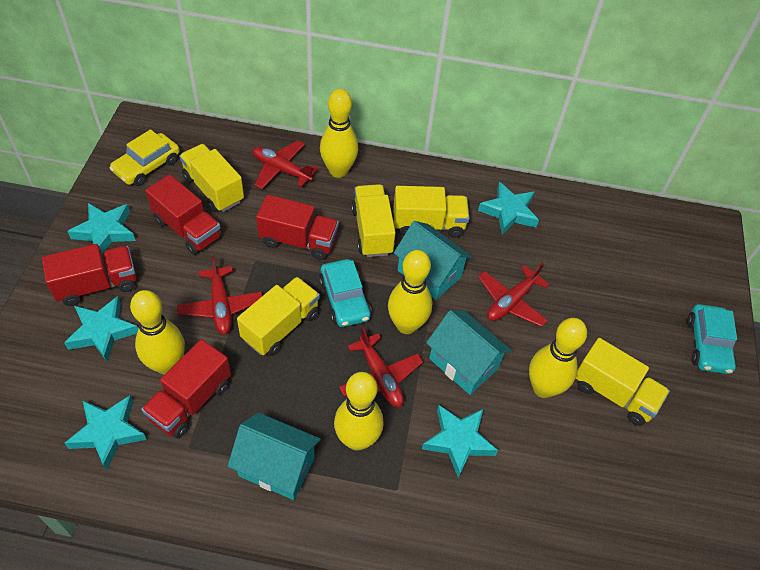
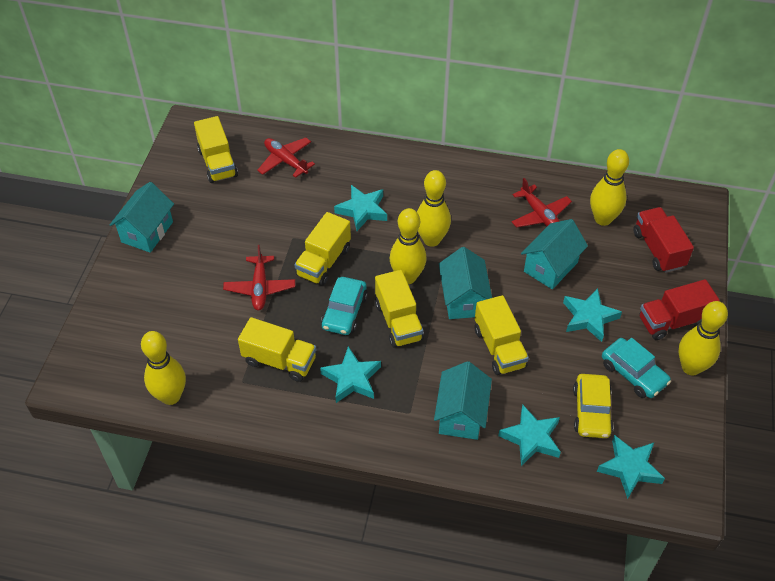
red plane: 4 -> 3
red truck: 4 -> 2
turquoise house: 3 -> 4

